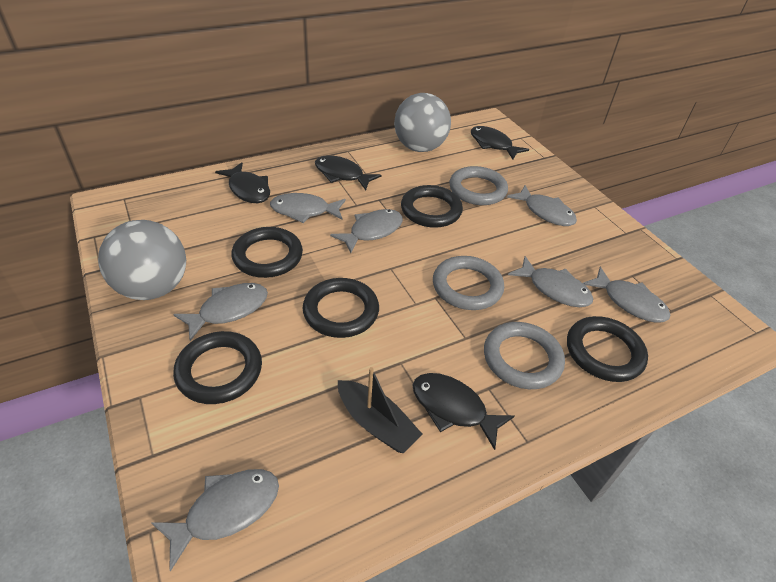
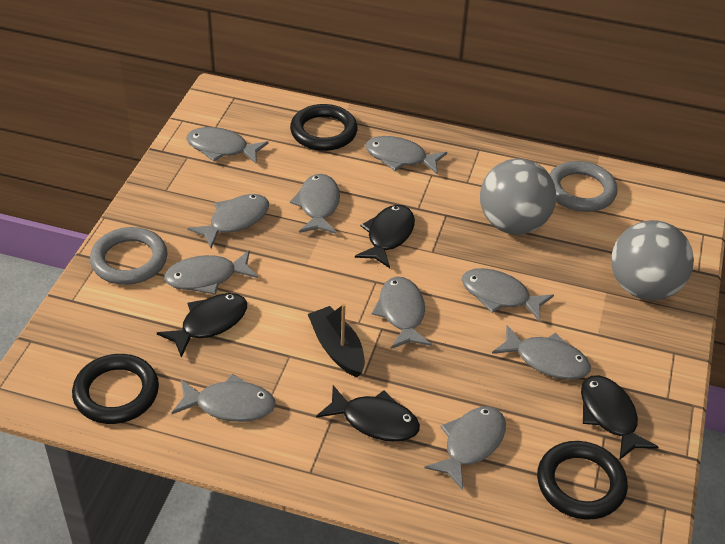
black ring: 5 -> 3
grey fish: 7 -> 10
grey ring: 3 -> 2

